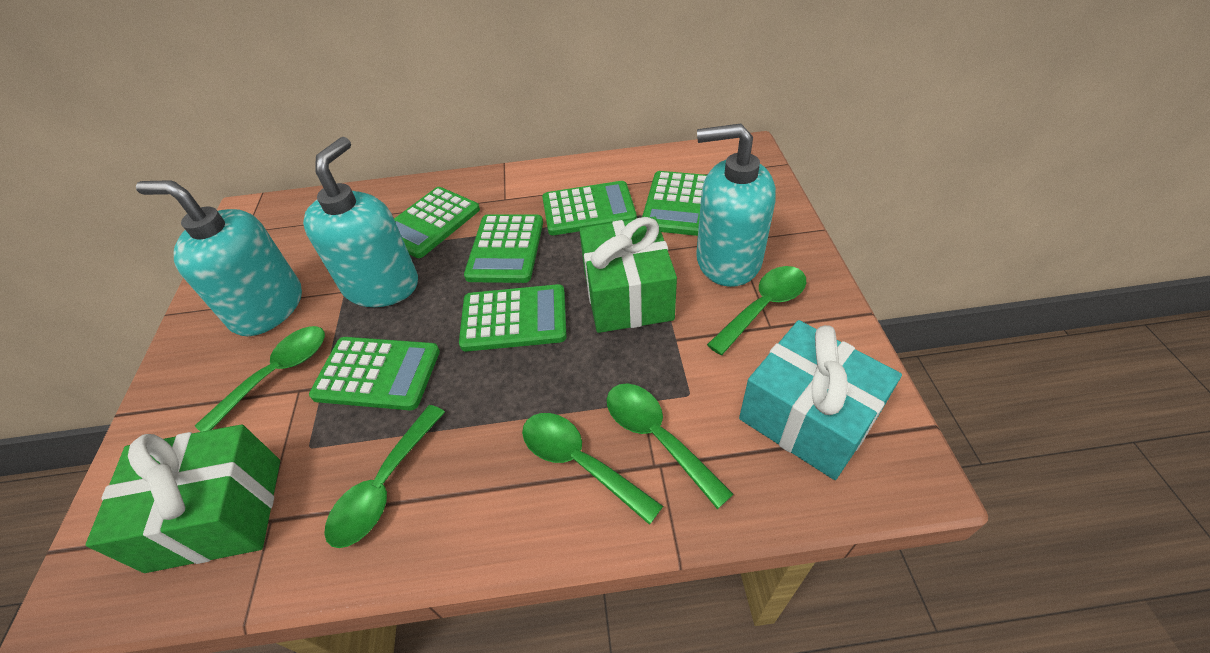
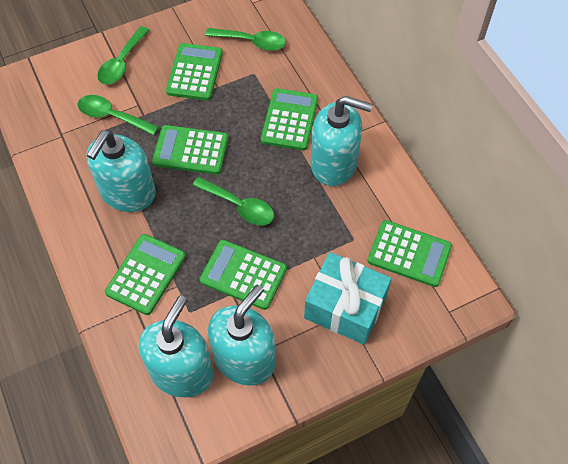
green gift: 2 -> 0
green spoon: 5 -> 4
turquoise soap dispenser: 3 -> 4

